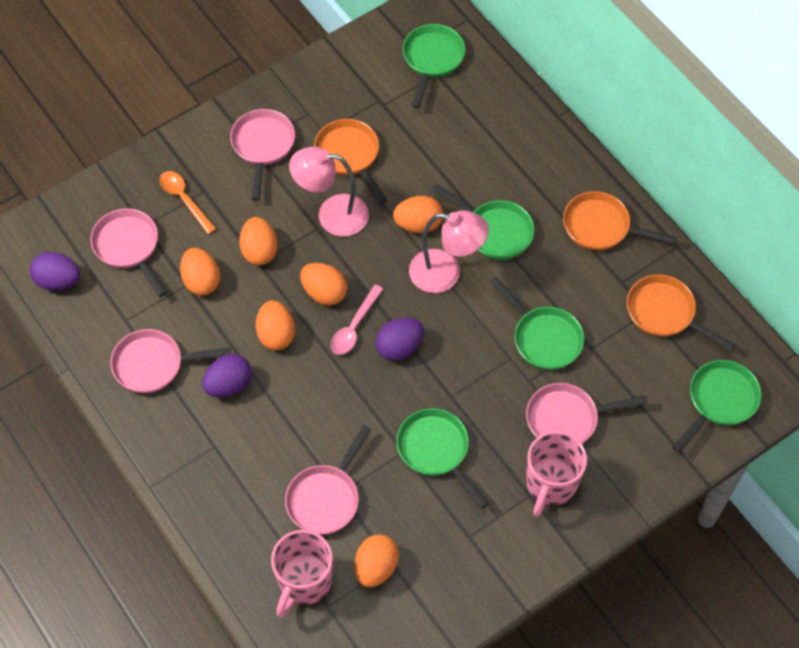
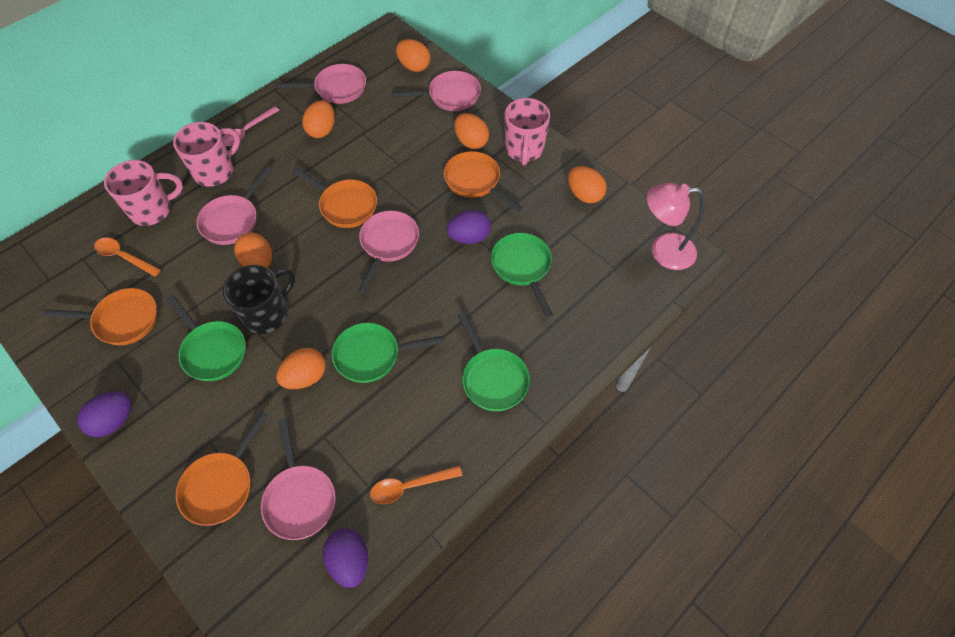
black mug: 0 -> 1
green pan: 5 -> 4
orange pan: 3 -> 4
orange spoon: 1 -> 2
pink lamp: 2 -> 1
pink mug: 2 -> 3

